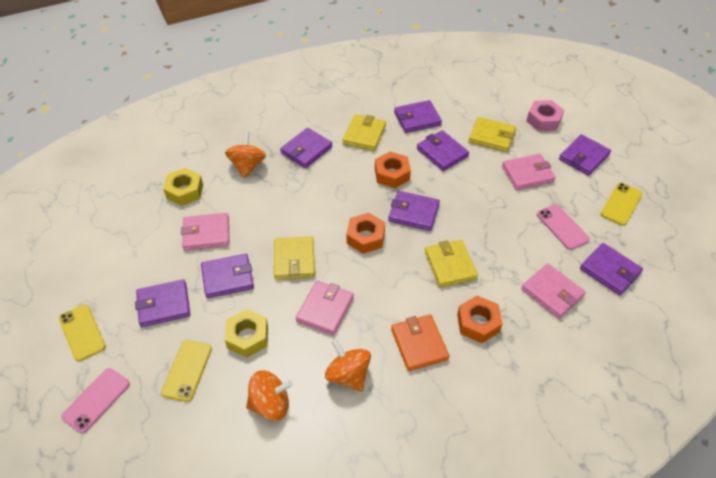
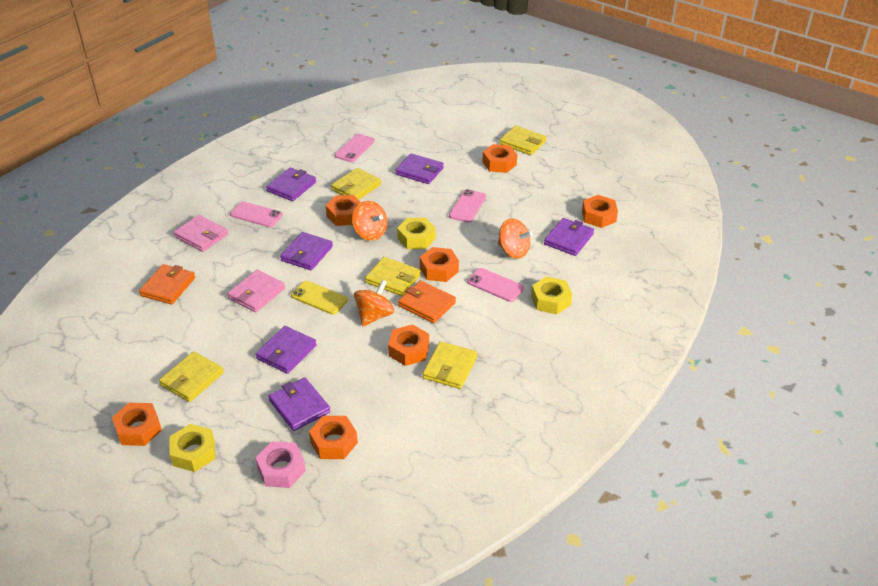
orange nut: 3 -> 7
orange wallet: 1 -> 2
pink phone: 2 -> 4
pink wallet: 4 -> 2
purple wallet: 8 -> 6
yellow nut: 2 -> 3
yellow phone: 3 -> 1
yellow wallet: 4 -> 5

